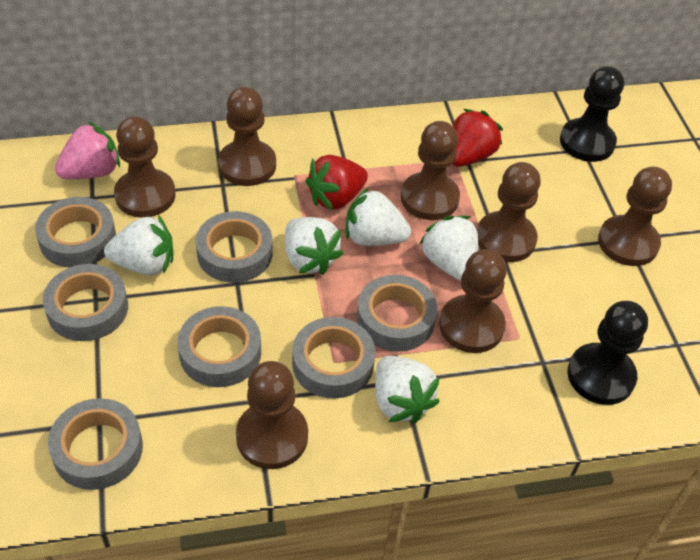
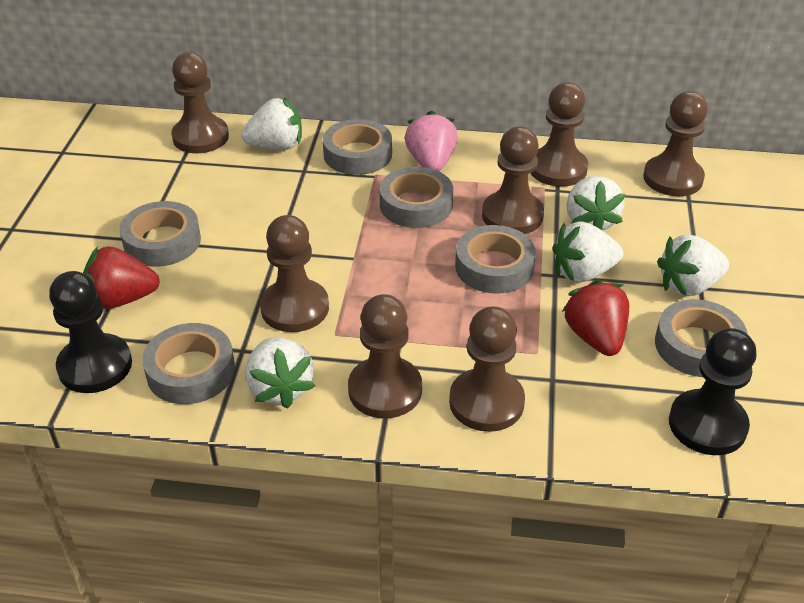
grey tape: 7 -> 6

